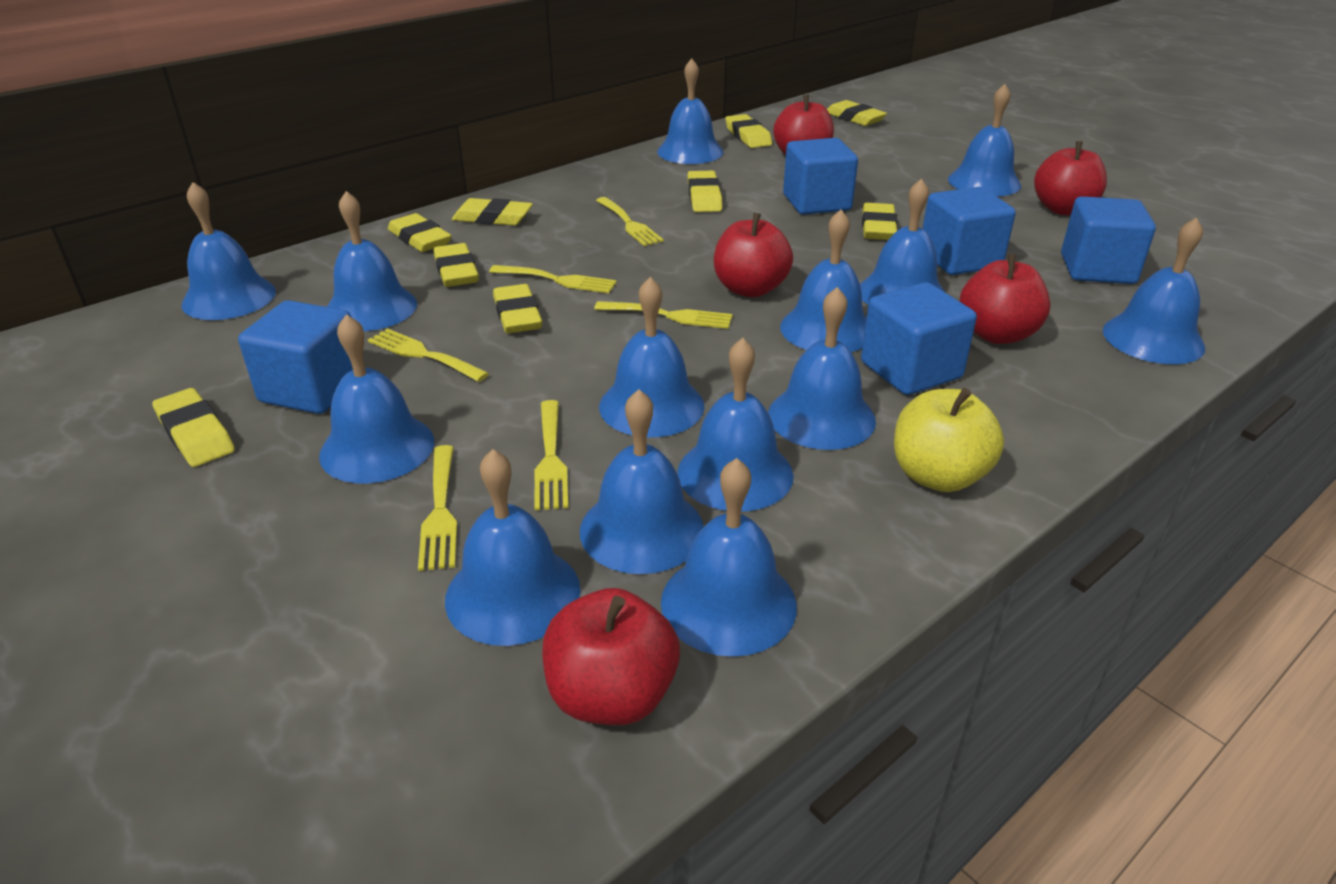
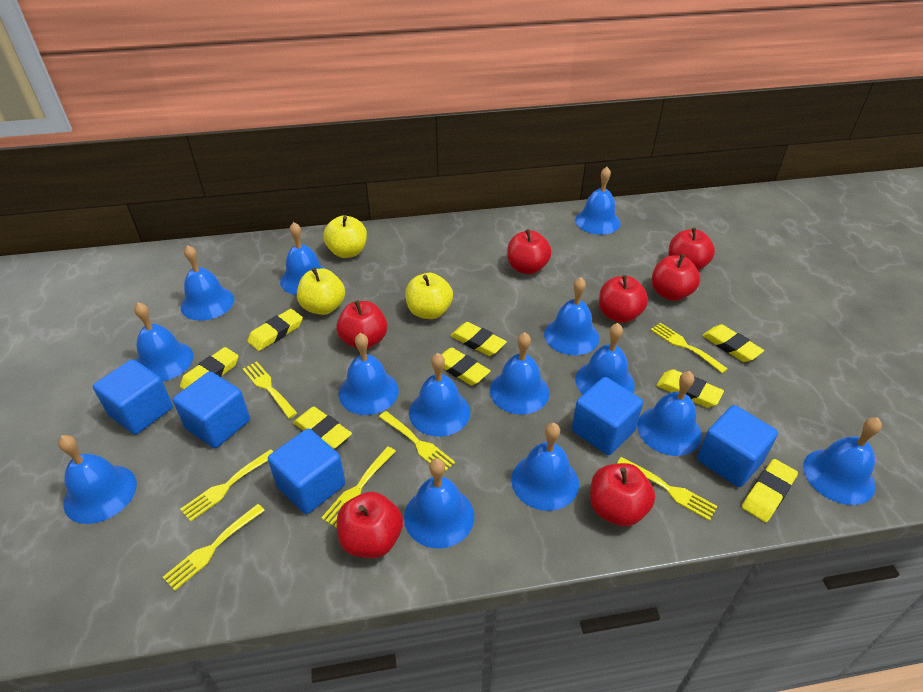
red apple: 5 -> 7
yellow apple: 1 -> 3
yellow eraser: 9 -> 8
yellow fork: 6 -> 7

